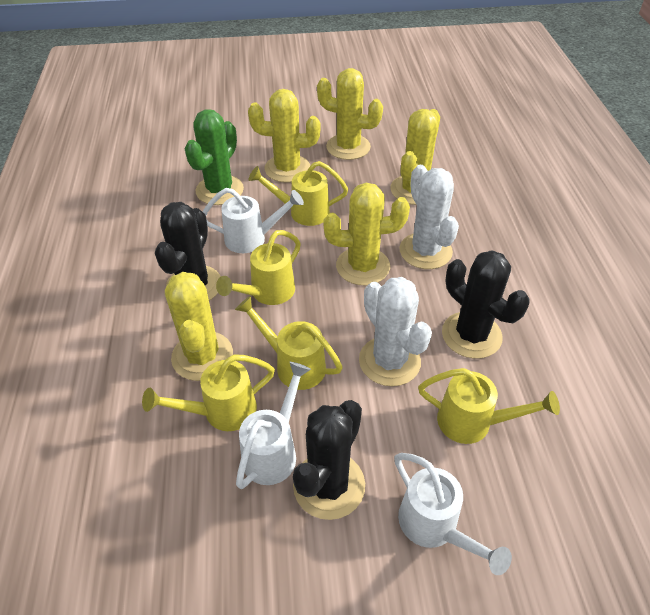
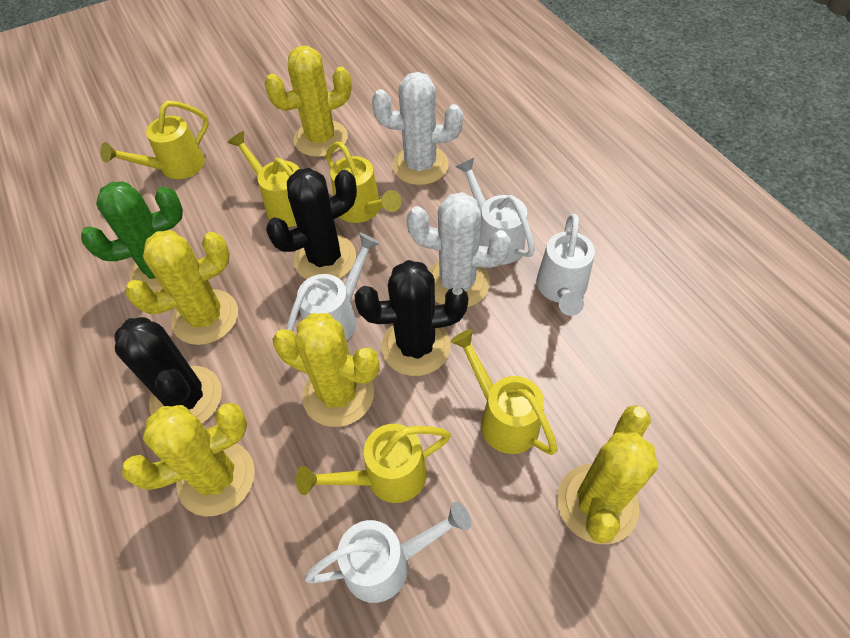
white watering can: 3 -> 4

